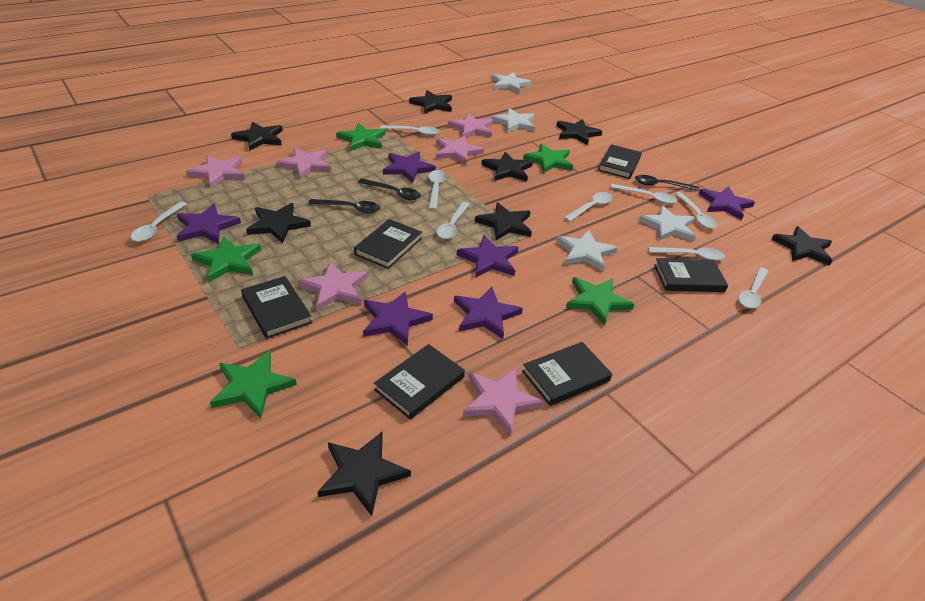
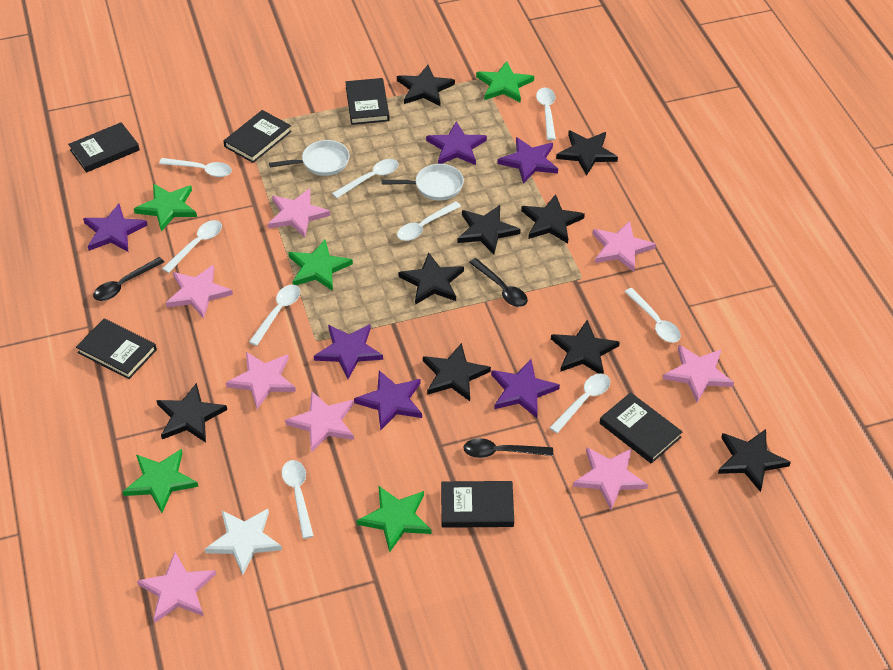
black star: 8 -> 9
pink star: 6 -> 8
white pan: 0 -> 2
white star: 4 -> 1

